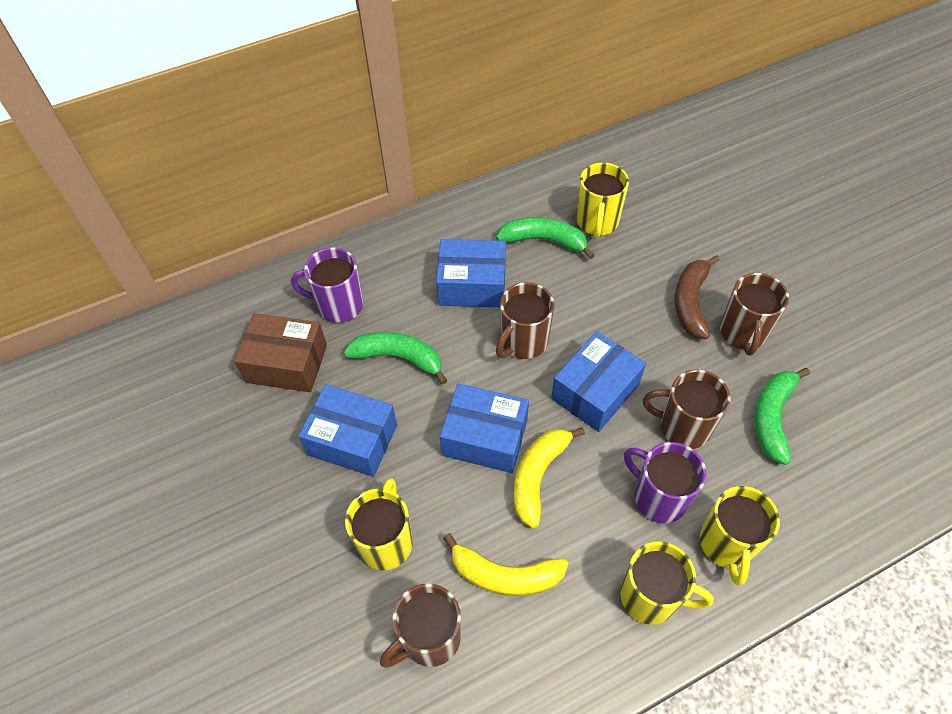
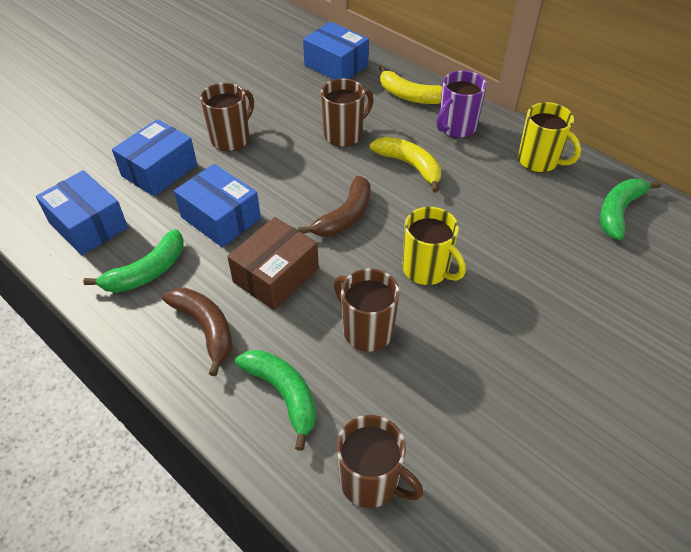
brown banana: 1 -> 2
purple mug: 2 -> 1
yellow mug: 4 -> 2

